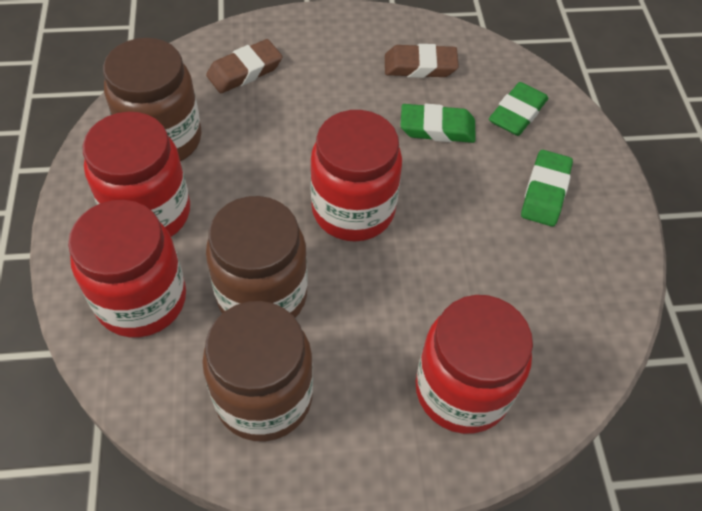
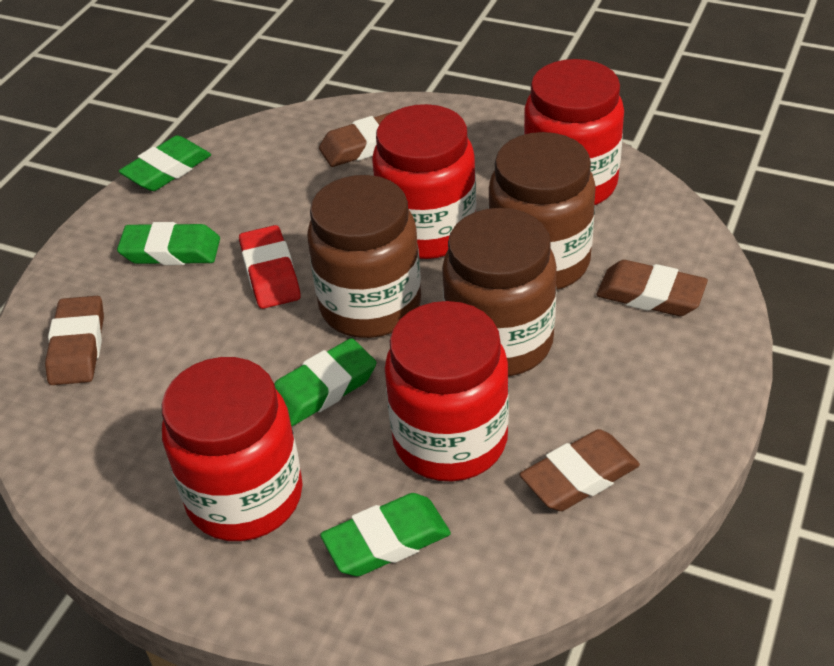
brown eraser: 2 -> 4
green eraser: 3 -> 4
red eraser: 0 -> 1

